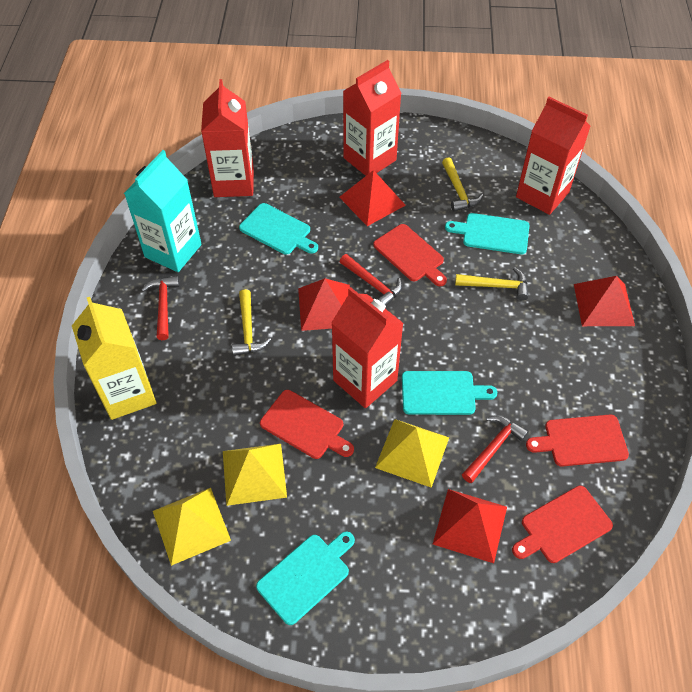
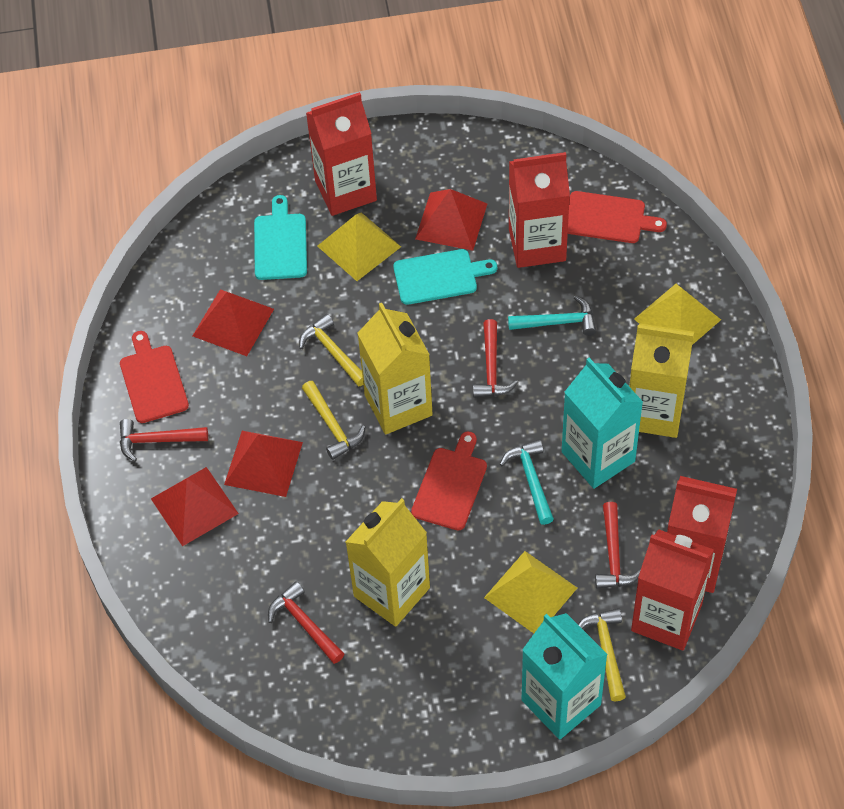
red cutting board: 4 -> 3
red hammer: 3 -> 4
turquoise carton: 1 -> 2
turquoise cutting board: 4 -> 2
turquoise hammer: 0 -> 2
yellow carton: 1 -> 3

